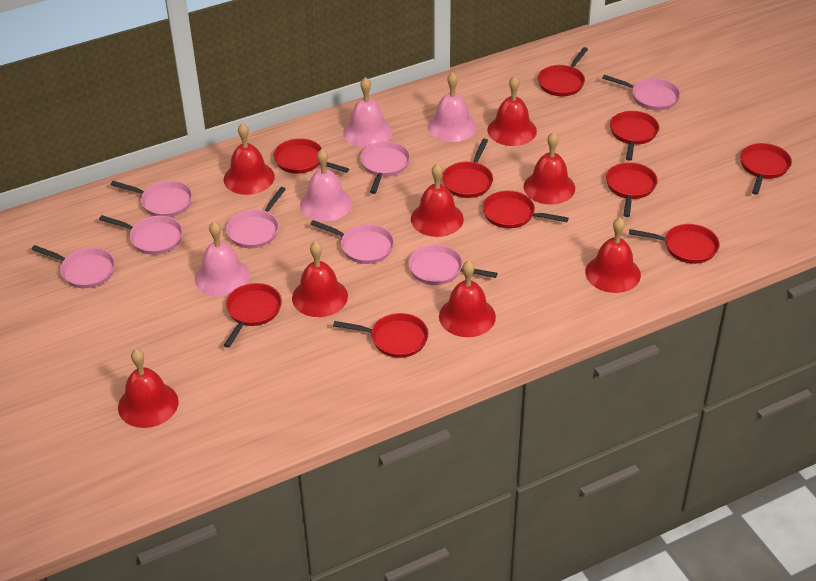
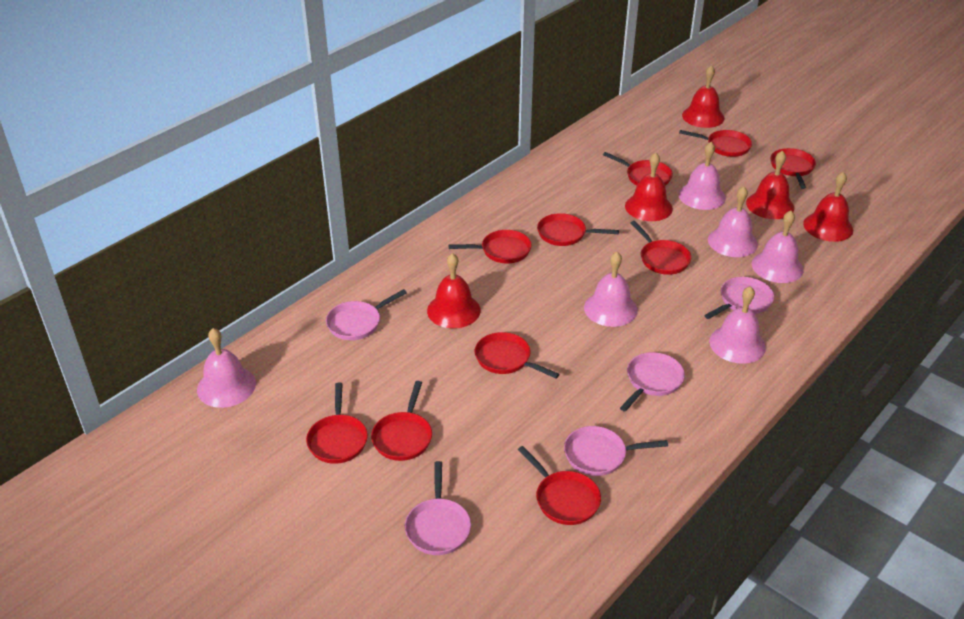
pink bell: 4 -> 6
pink pan: 8 -> 5
red bell: 8 -> 5

